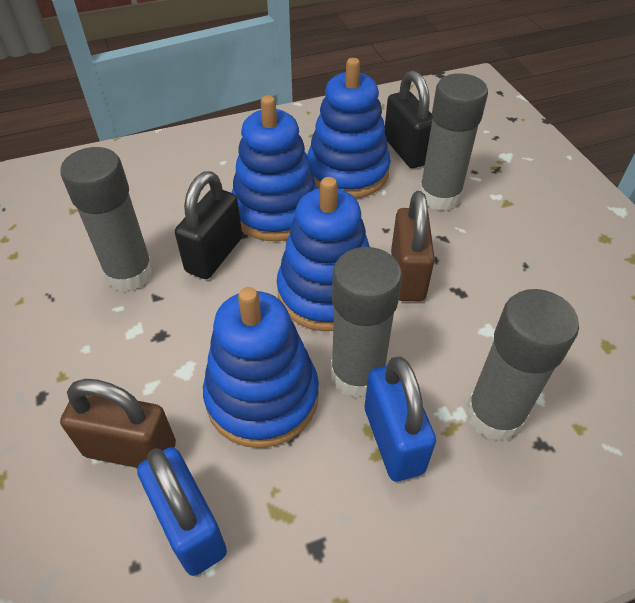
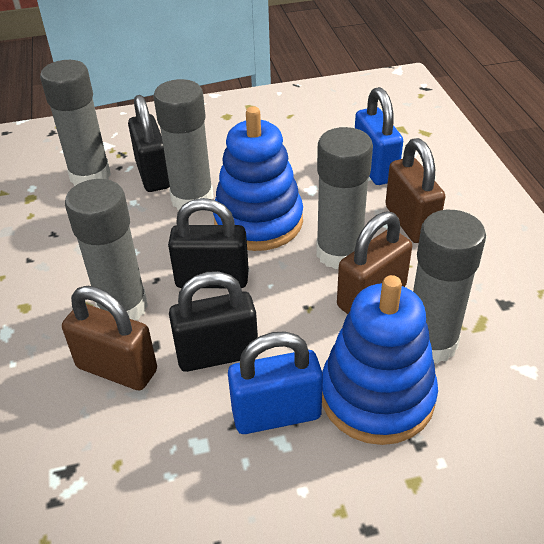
black padlock: 2 -> 3
blue stacking toy: 4 -> 2
brown padlock: 2 -> 3
grey glue stick: 4 -> 5

